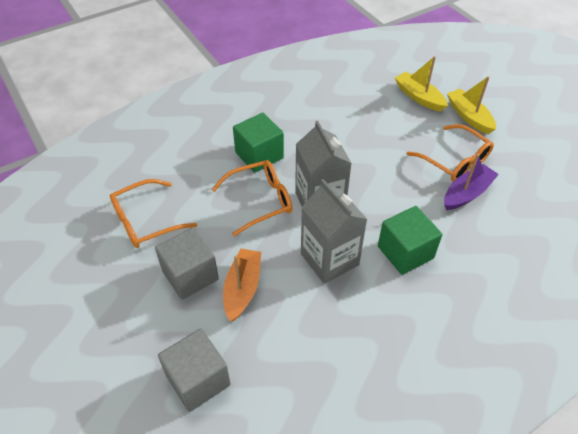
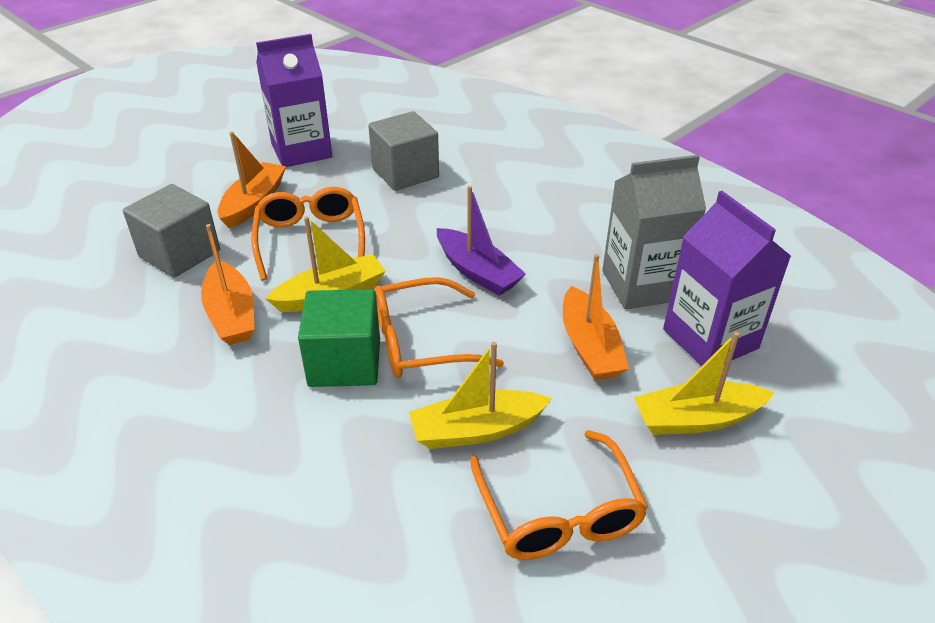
green cube: 2 -> 1
grey carton: 2 -> 1
orange boat: 1 -> 3
purple carton: 0 -> 2
yellow boat: 2 -> 3

